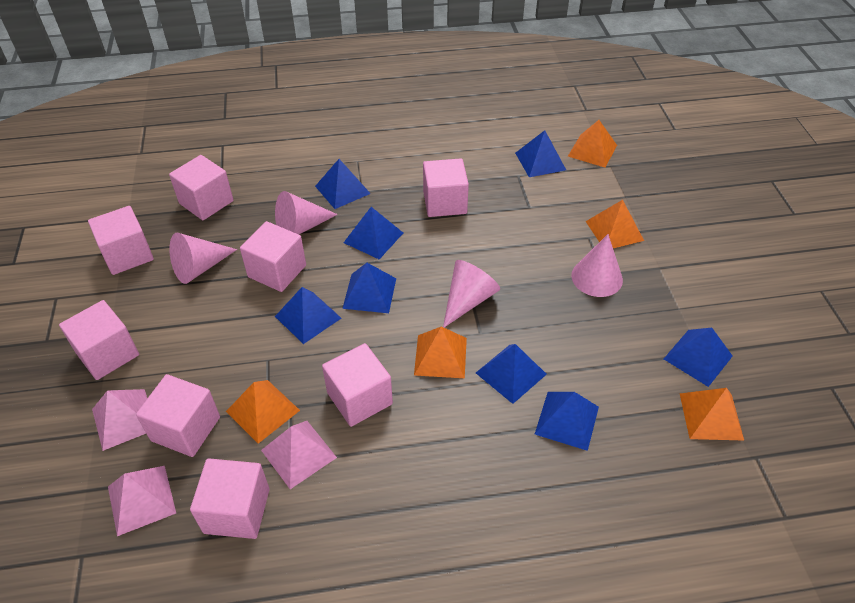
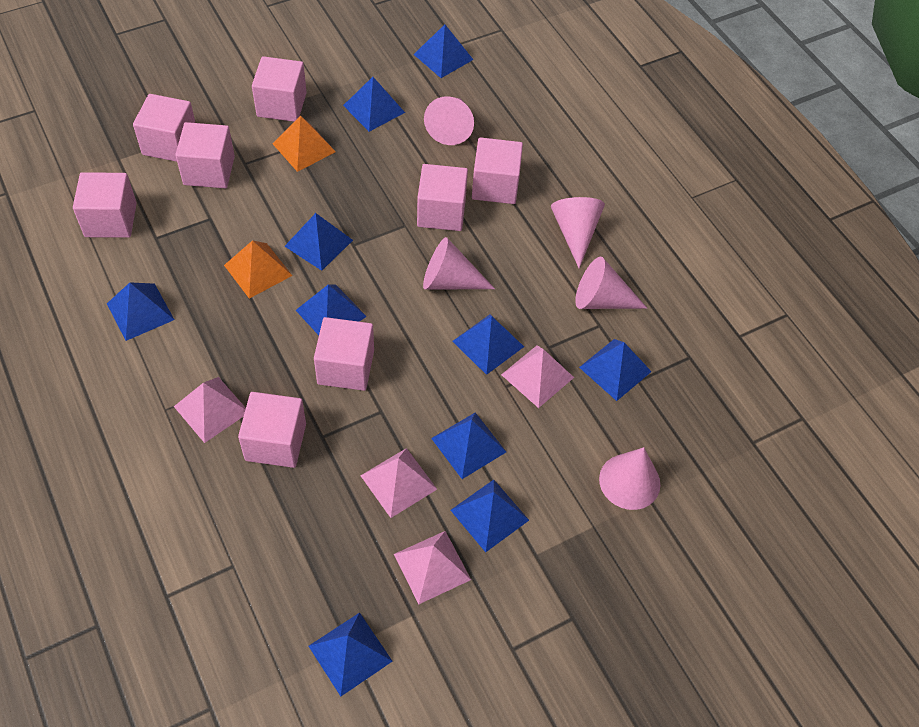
blue pyramid: 8 -> 10
orange pyramid: 5 -> 2
pink cone: 4 -> 5
pink pyramid: 3 -> 4

